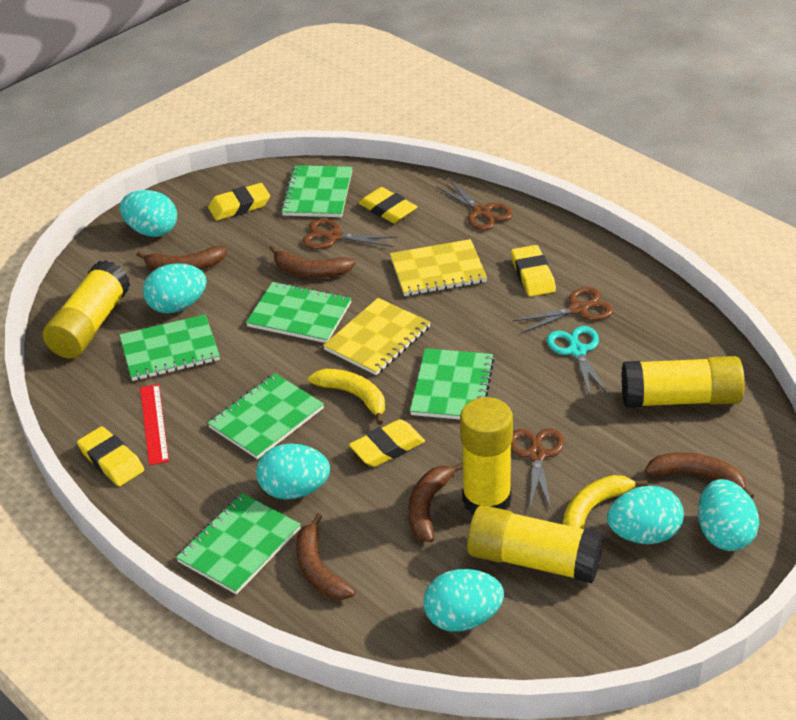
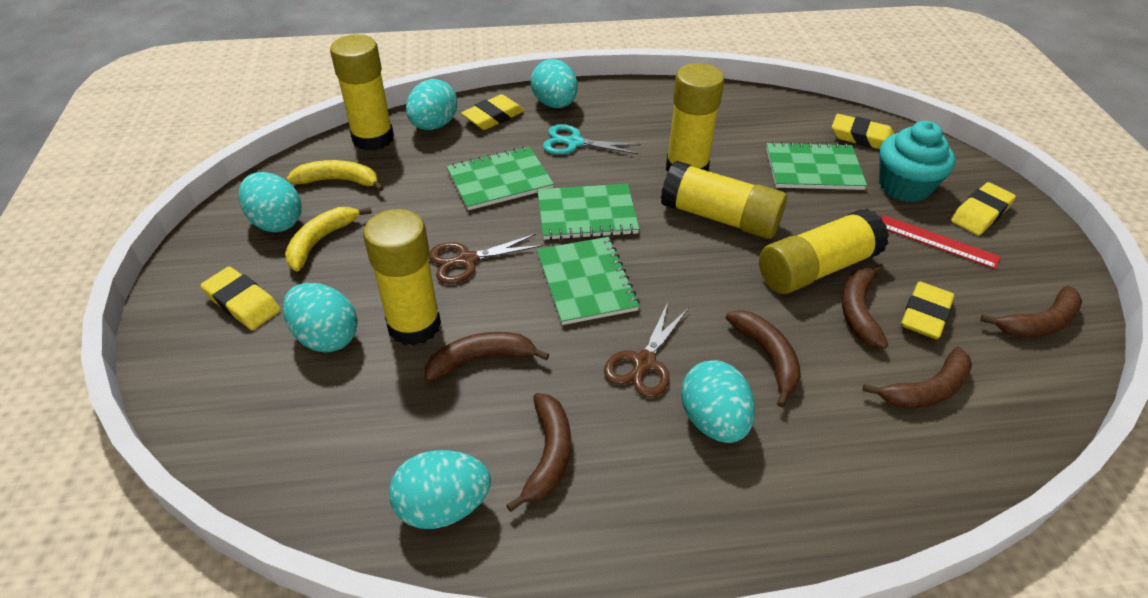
brown banana: 5 -> 6
brown scissors: 4 -> 2
green notebook: 6 -> 4
turquoise cupcake: 0 -> 1
yellow glue stick: 4 -> 5
yellow notebook: 2 -> 0

